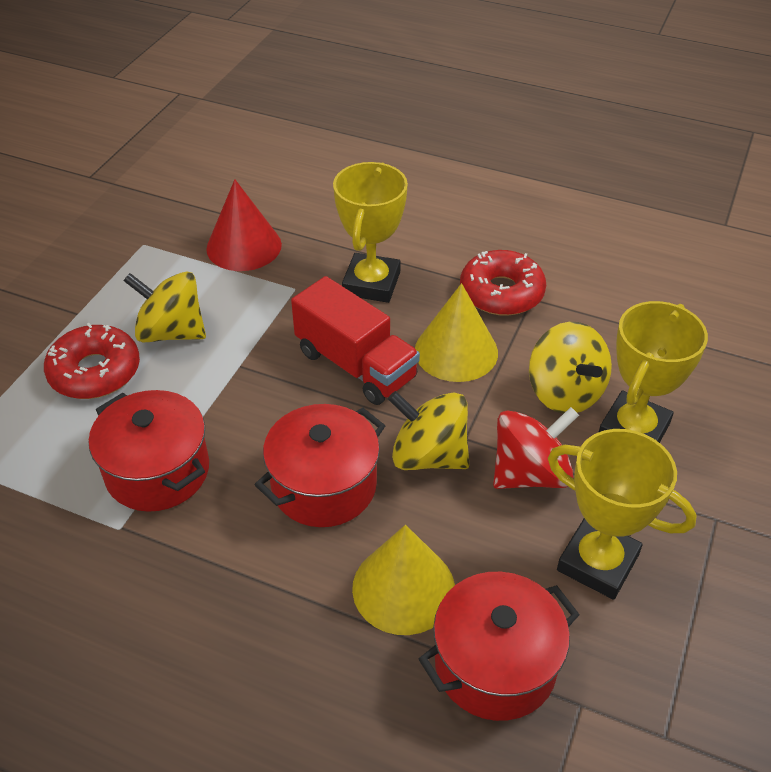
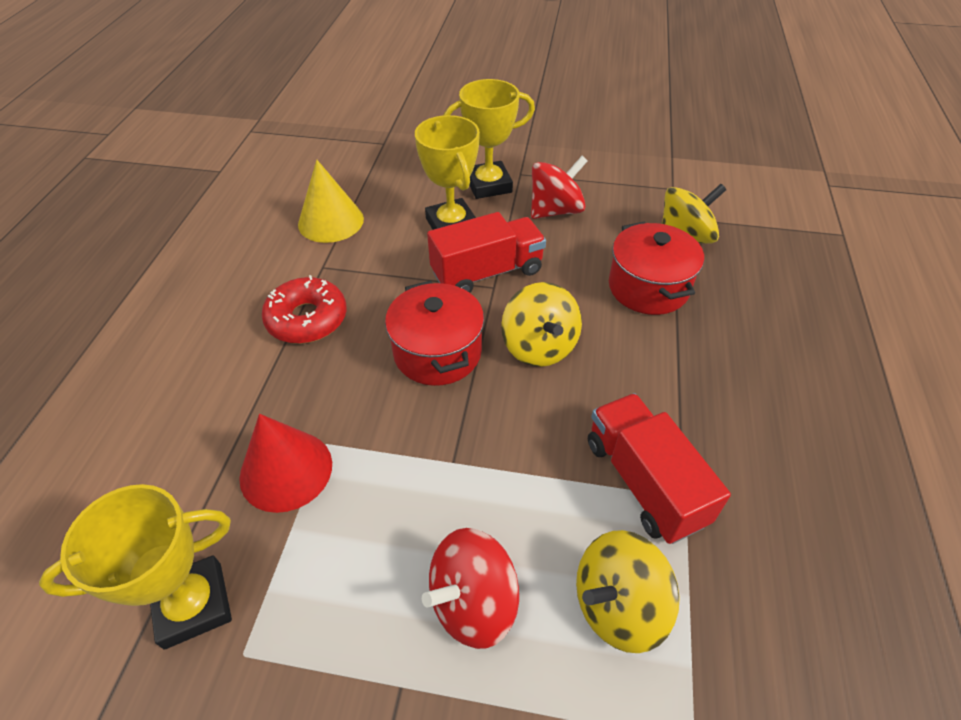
red donut: 2 -> 1
red pot: 3 -> 2
red spinning top: 1 -> 2
red truck: 1 -> 2
yellow cone: 2 -> 1

